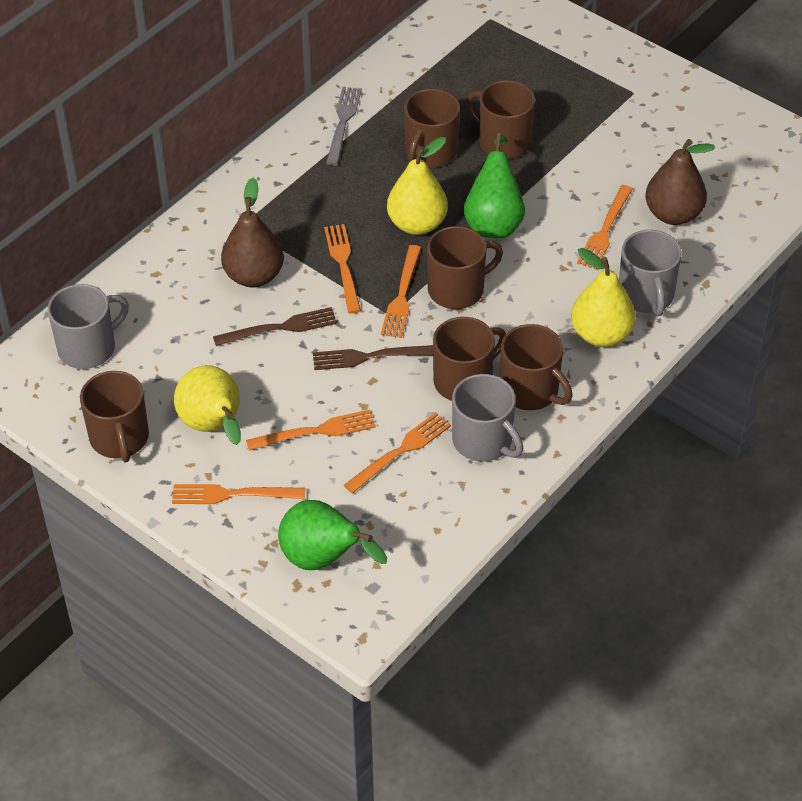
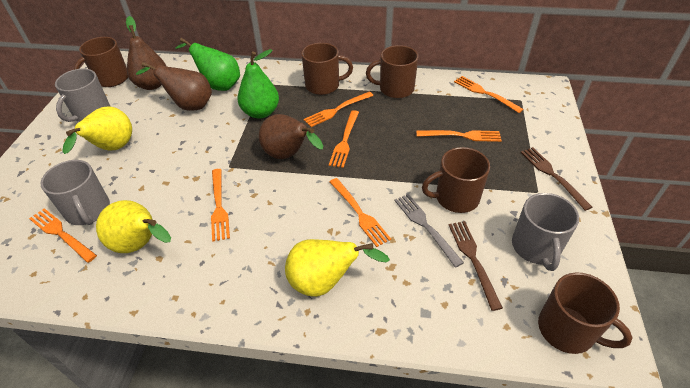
brown mug: 6 -> 5
brown pear: 2 -> 3
orange fork: 6 -> 7

